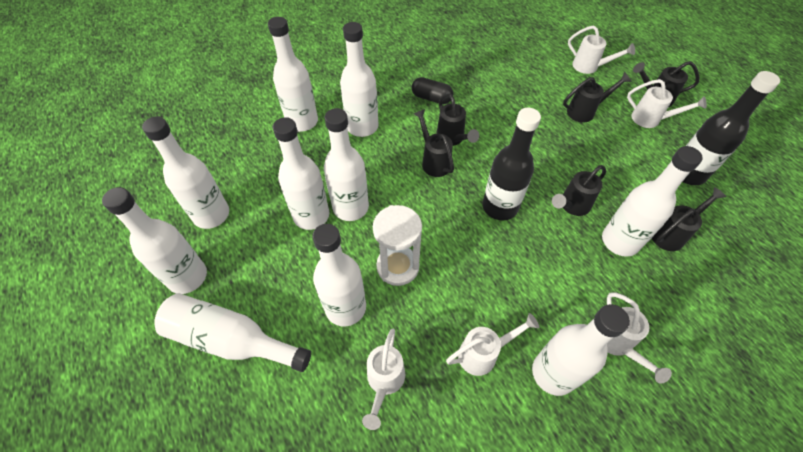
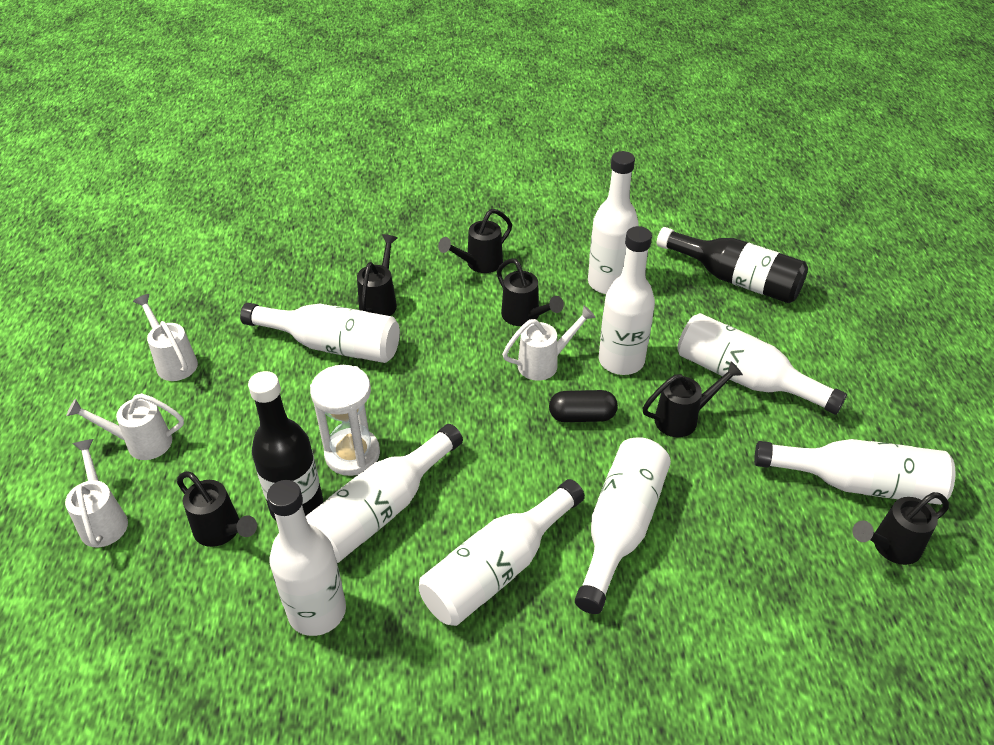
white bottle: 10 -> 9
white watering can: 5 -> 4

